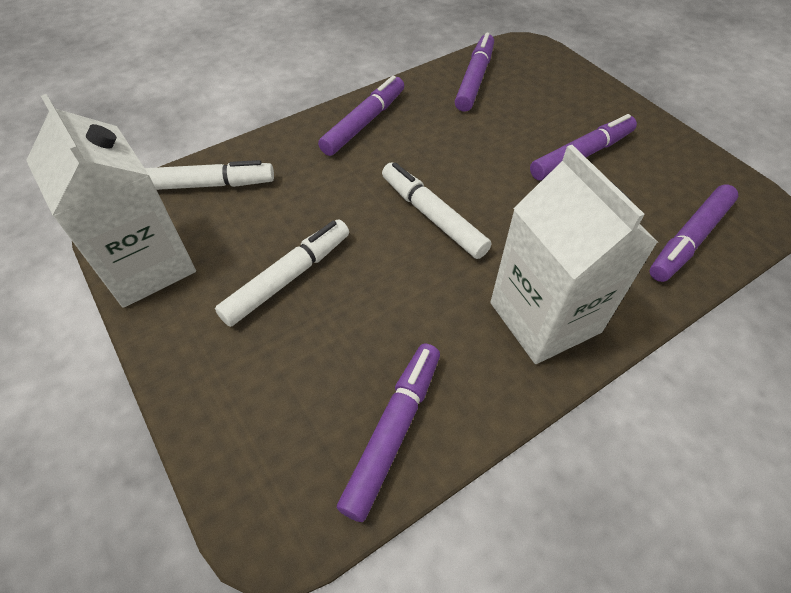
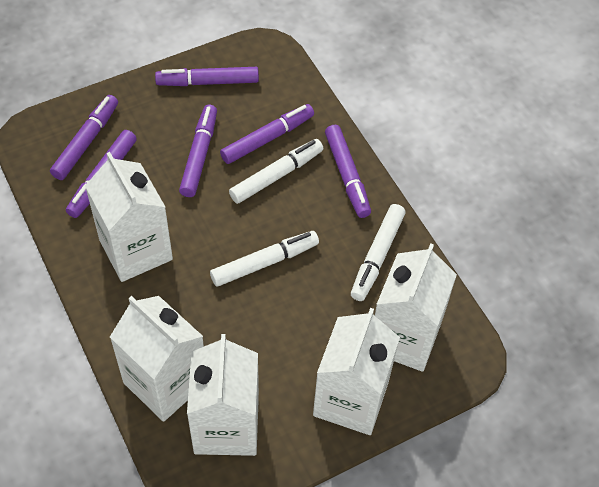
purple marker: 5 -> 6
white carton: 2 -> 5

